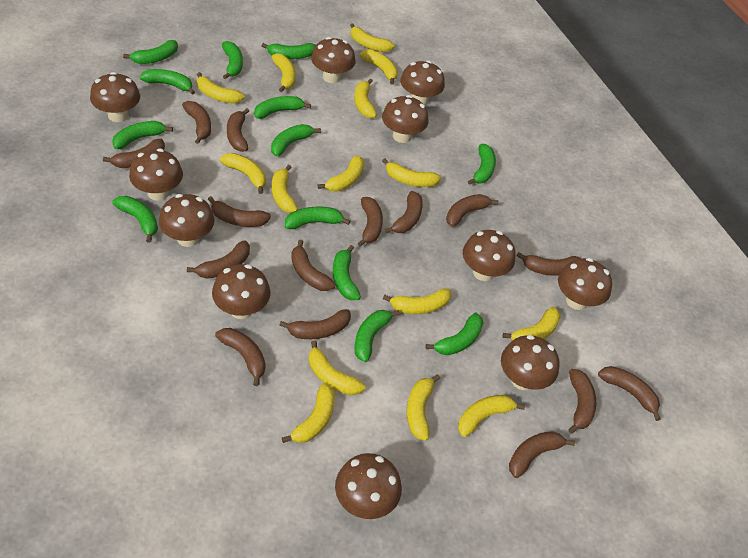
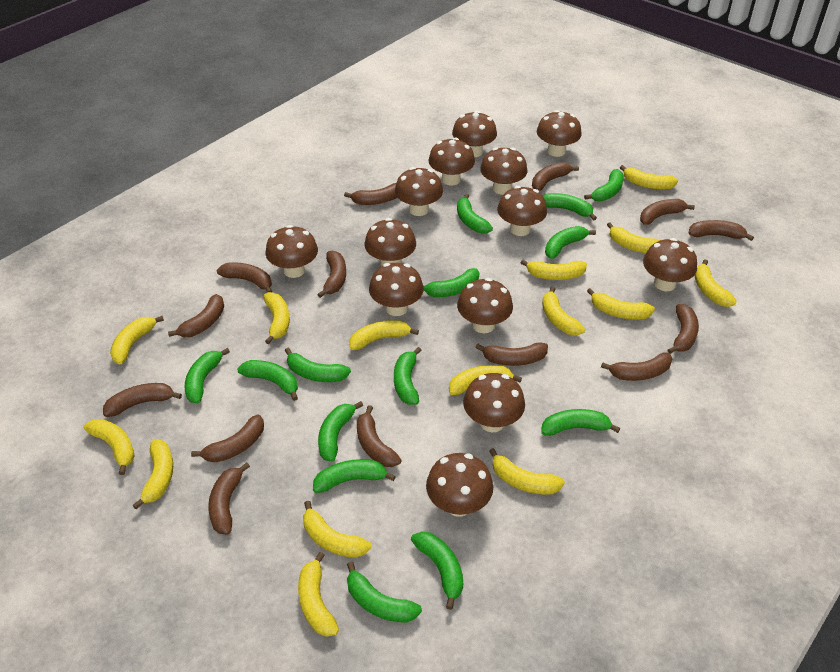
brown banana: 15 -> 14
brown mushroom: 11 -> 13
green banana: 13 -> 14

